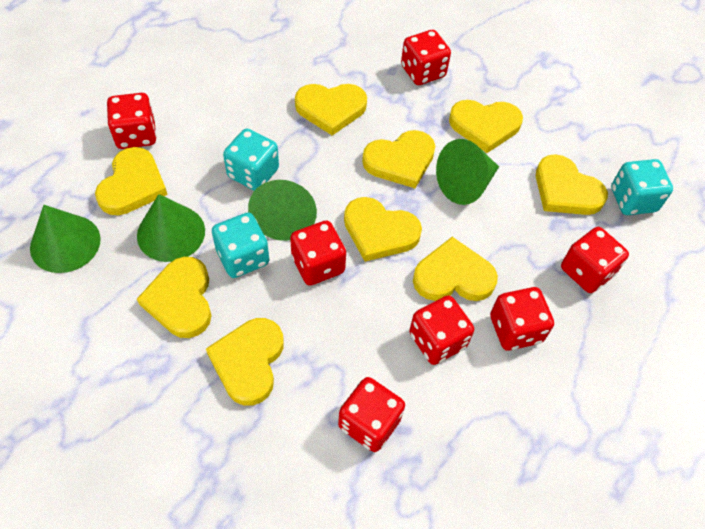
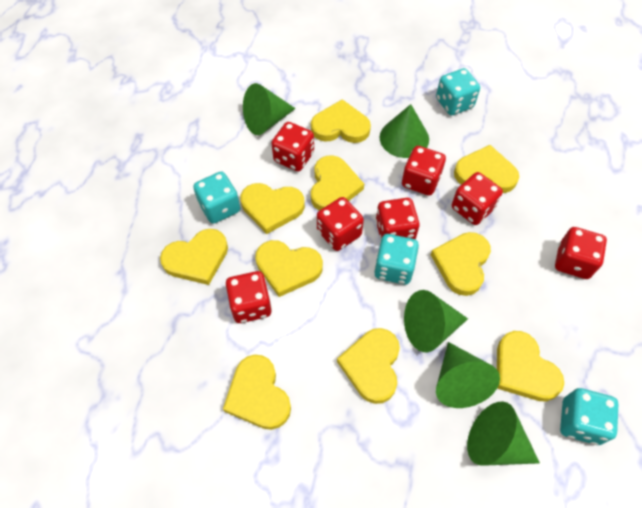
green cone: 4 -> 5
turquoise dice: 3 -> 4
yellow heart: 9 -> 10

